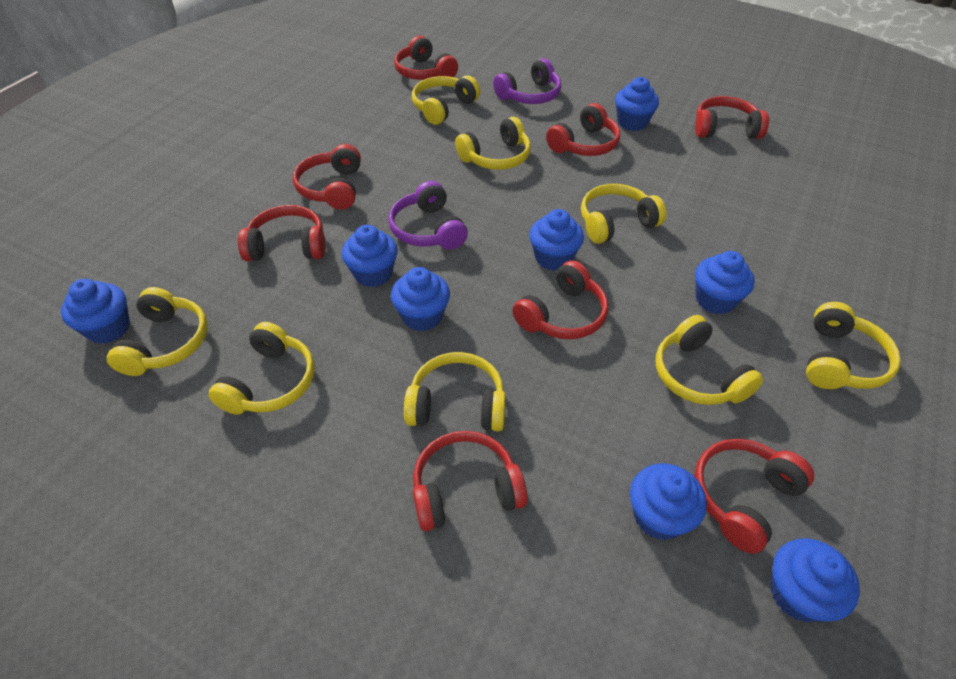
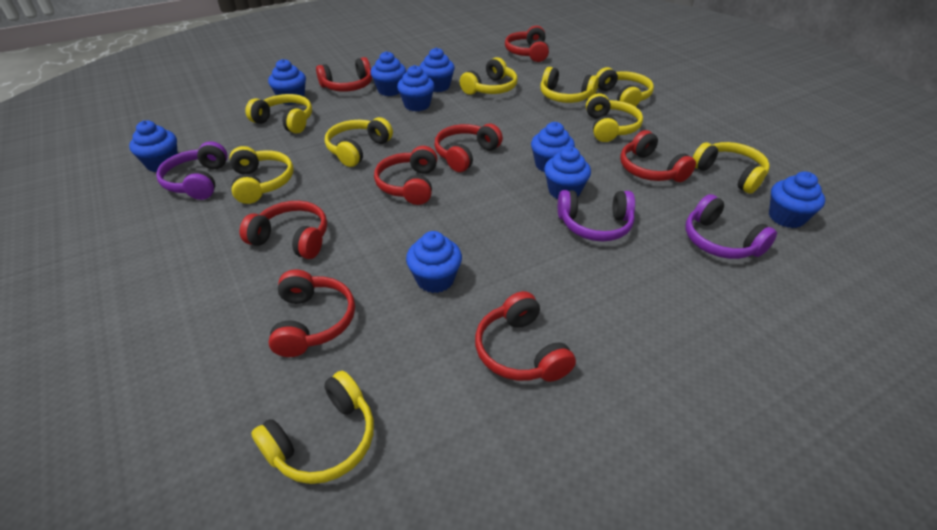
blue cupcake: 8 -> 9
purple headphones: 2 -> 3
yellow headphones: 8 -> 9

